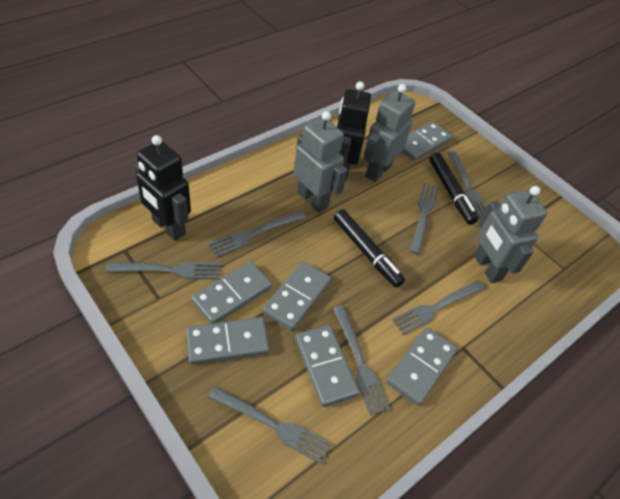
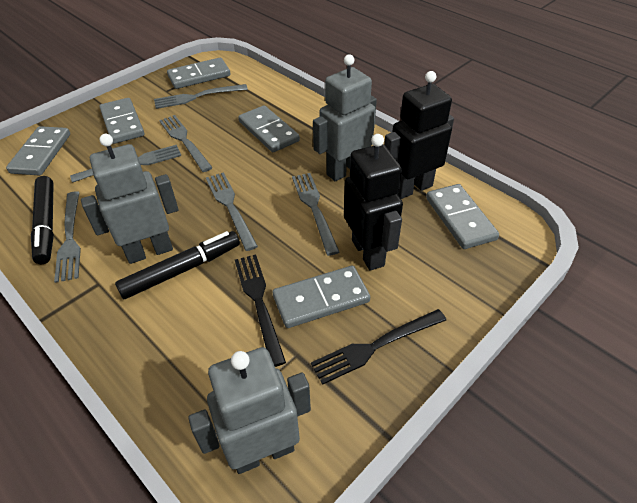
black fork: 0 -> 2
grey fork: 7 -> 6

